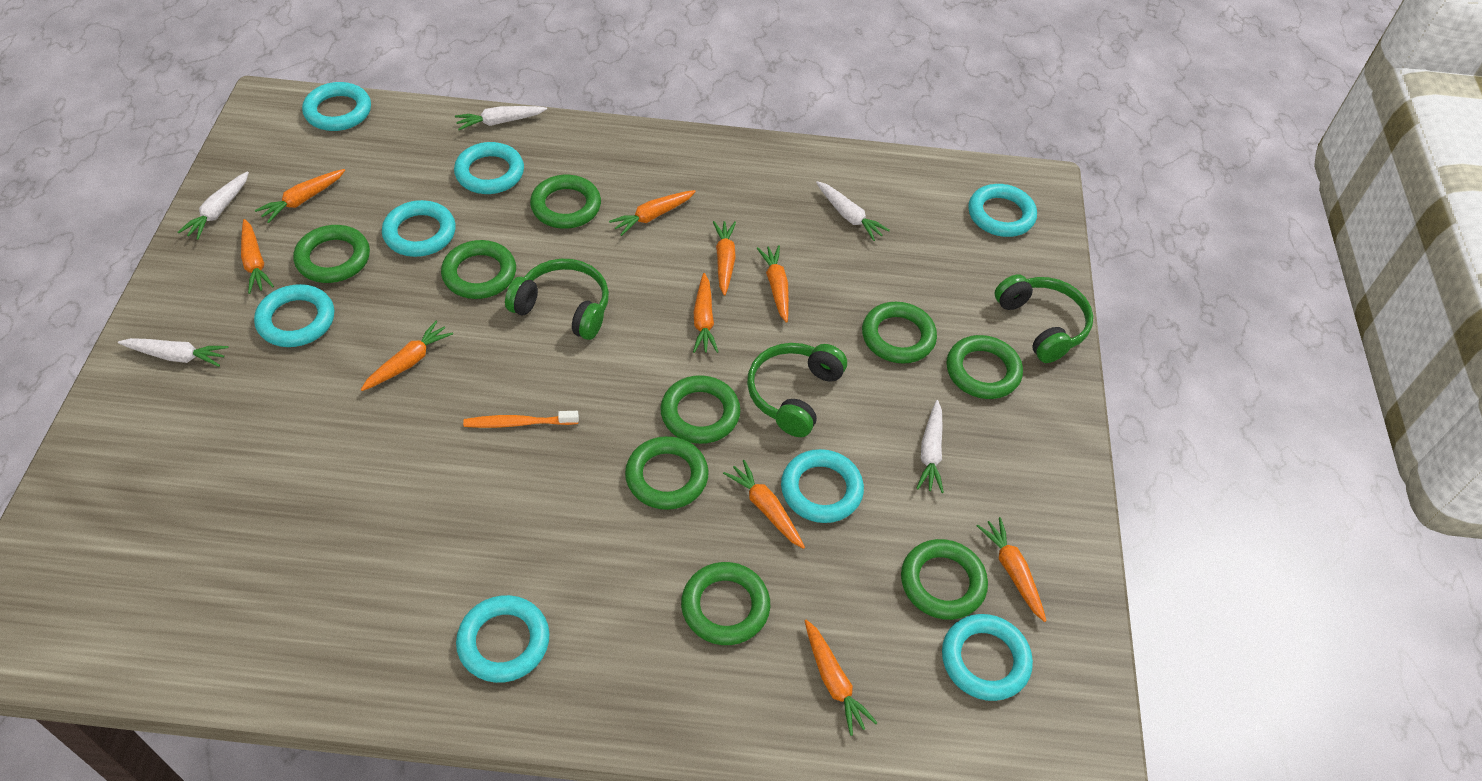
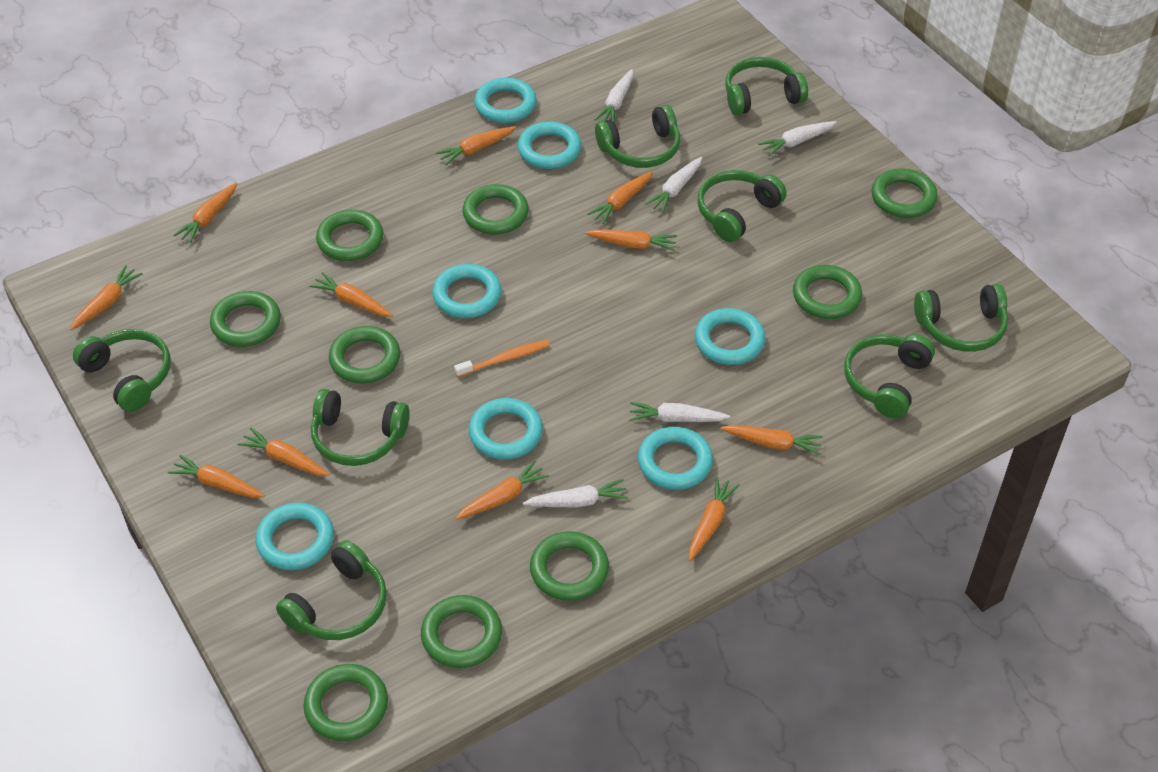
green headphones: 3 -> 8
orange carrot: 10 -> 11
turquoise ring: 8 -> 7

